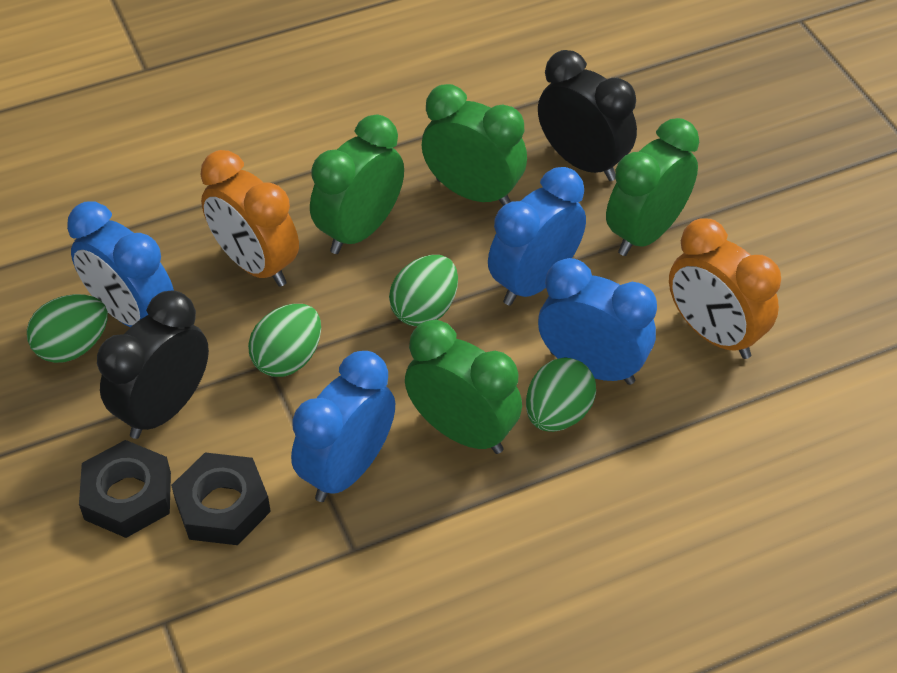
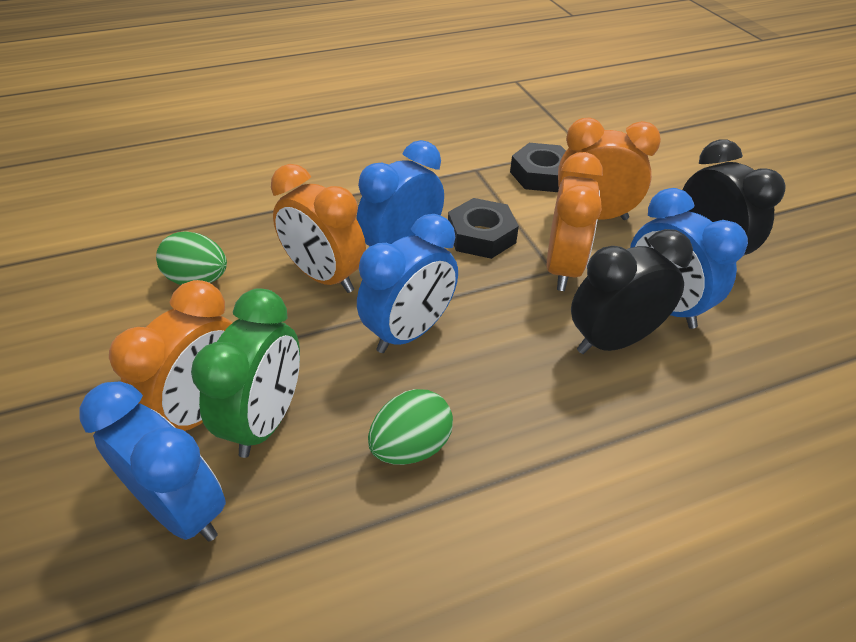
green clock: 4 -> 1
green egg: 4 -> 2
orange clock: 2 -> 4

